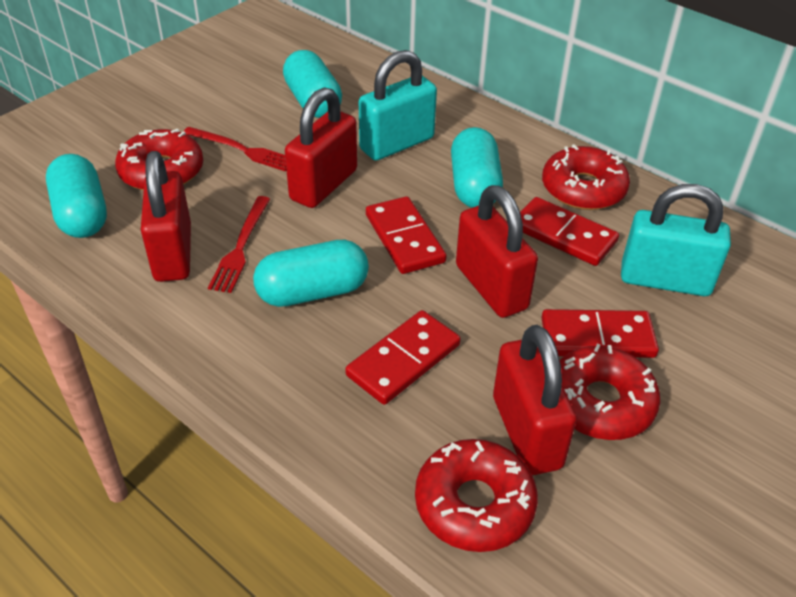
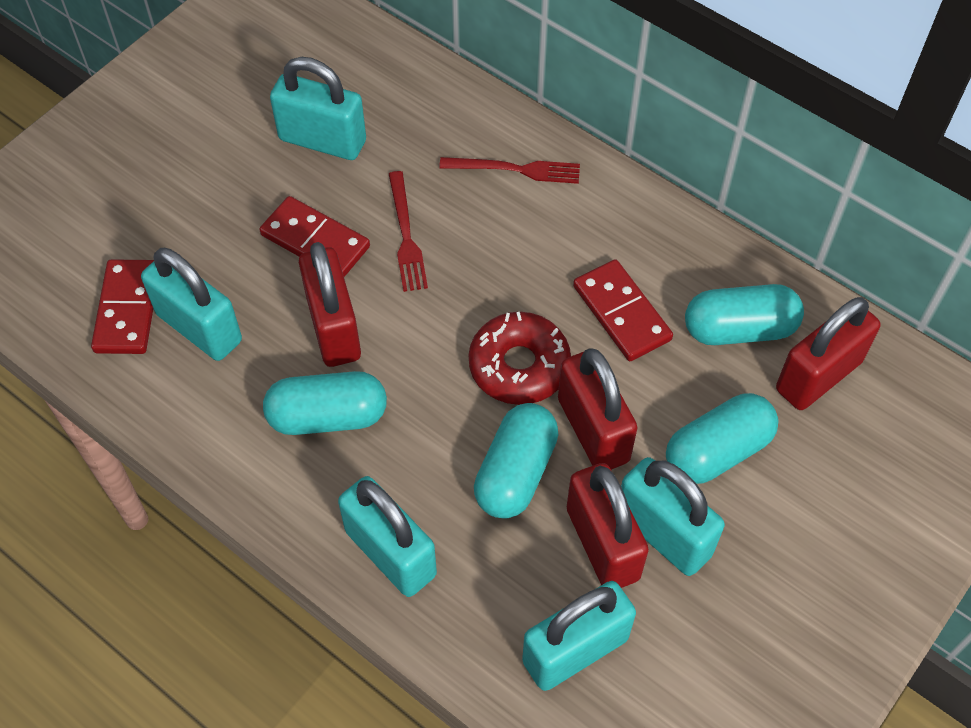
red domino: 4 -> 3
red donut: 4 -> 1
turquoise padlock: 2 -> 5

